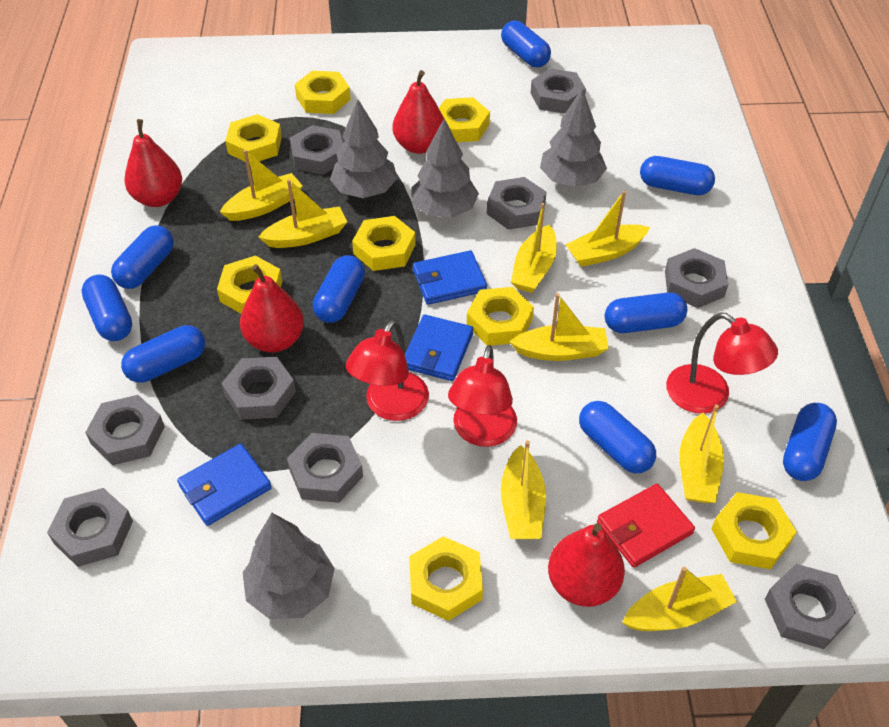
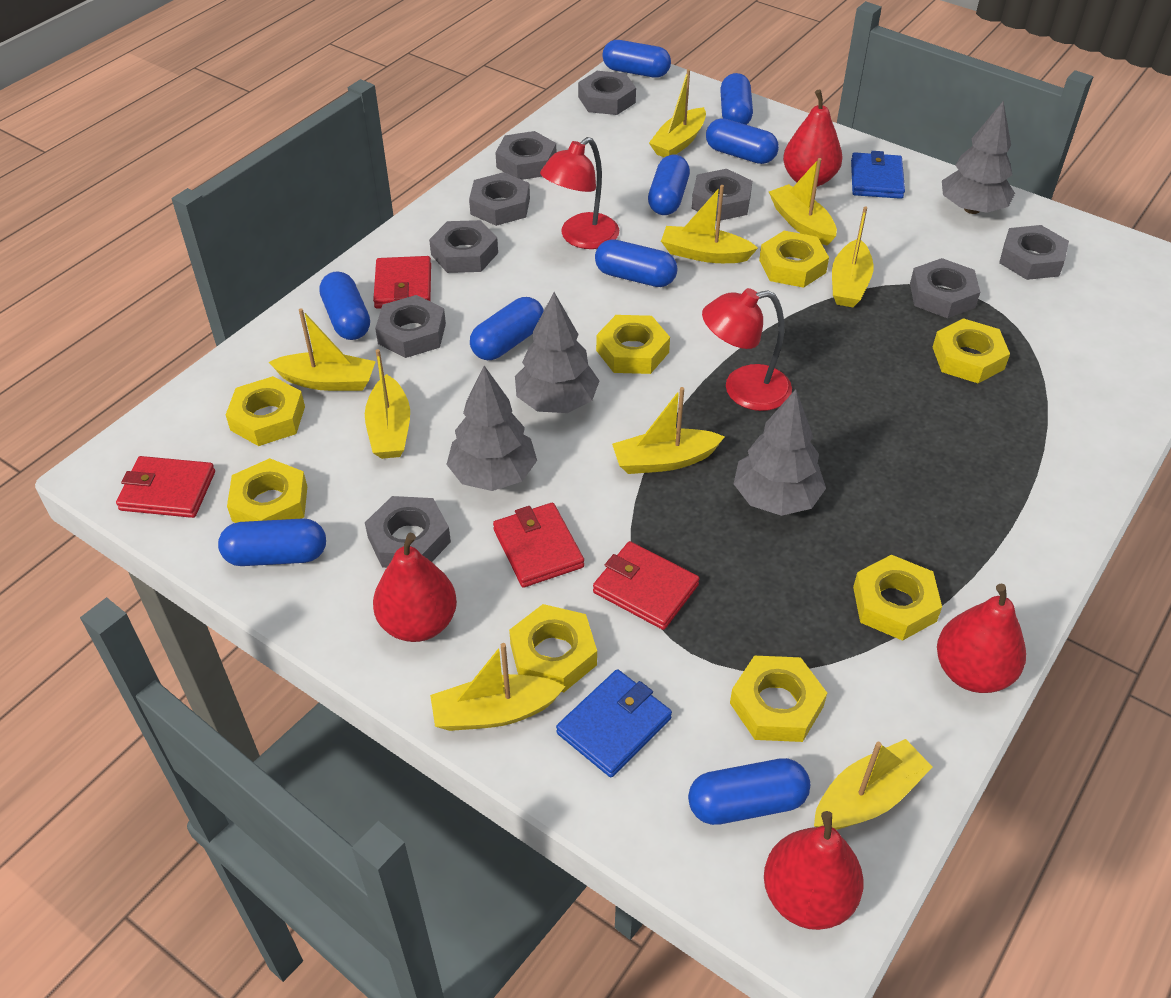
blue wallet: 3 -> 2
red lamp: 3 -> 2
red wallet: 1 -> 4
yellow boat: 8 -> 9

